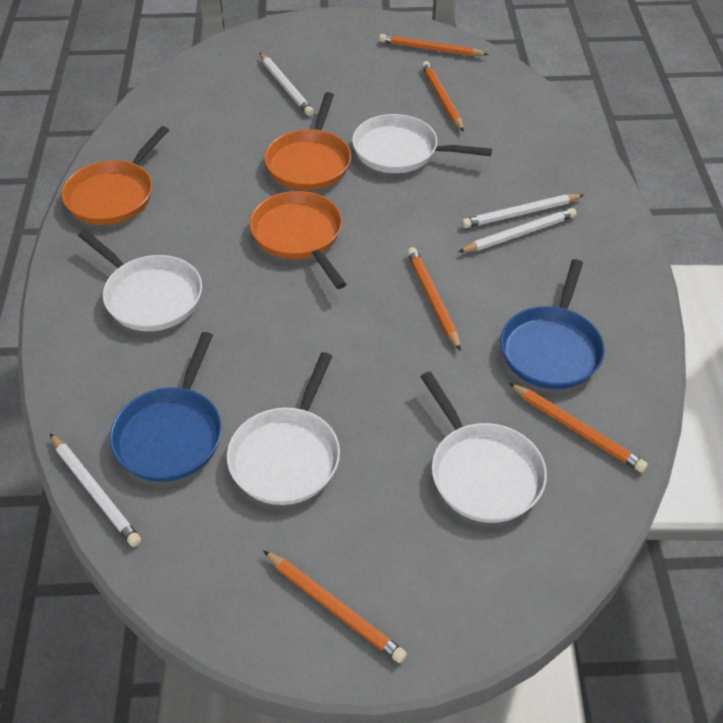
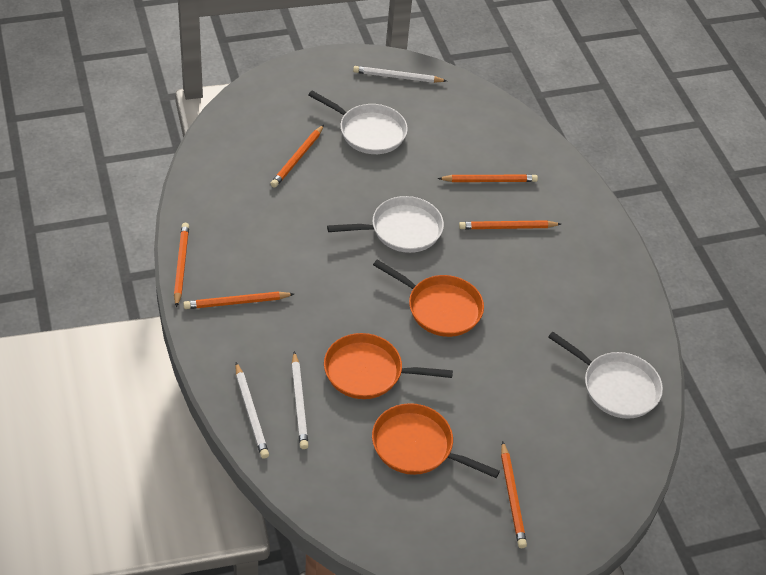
blue pan: 2 -> 0
orange pencil: 5 -> 6
white pan: 4 -> 3
white pencil: 4 -> 3

